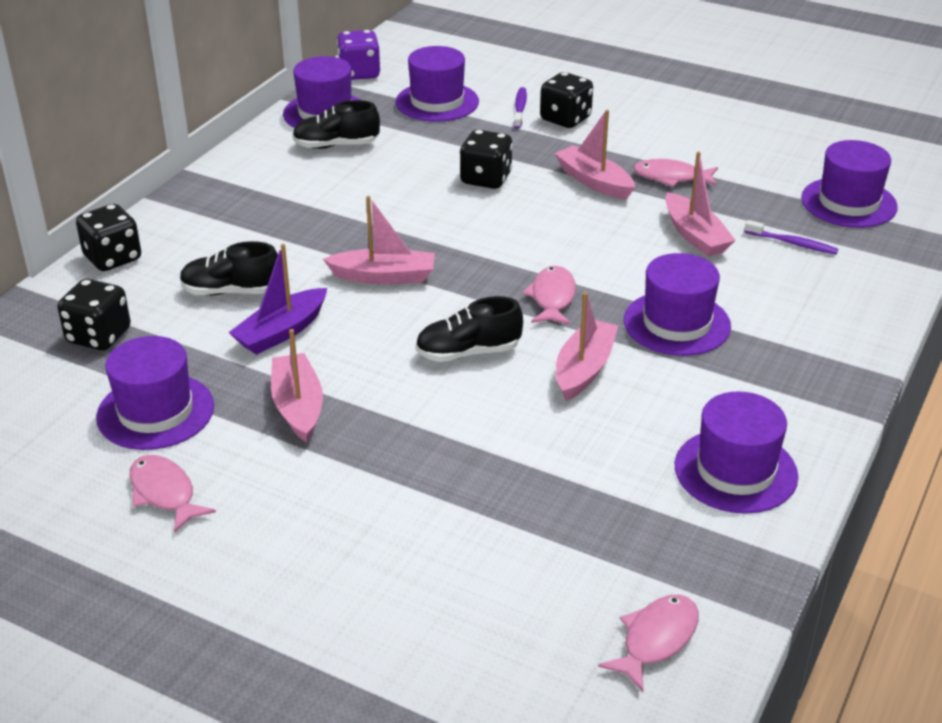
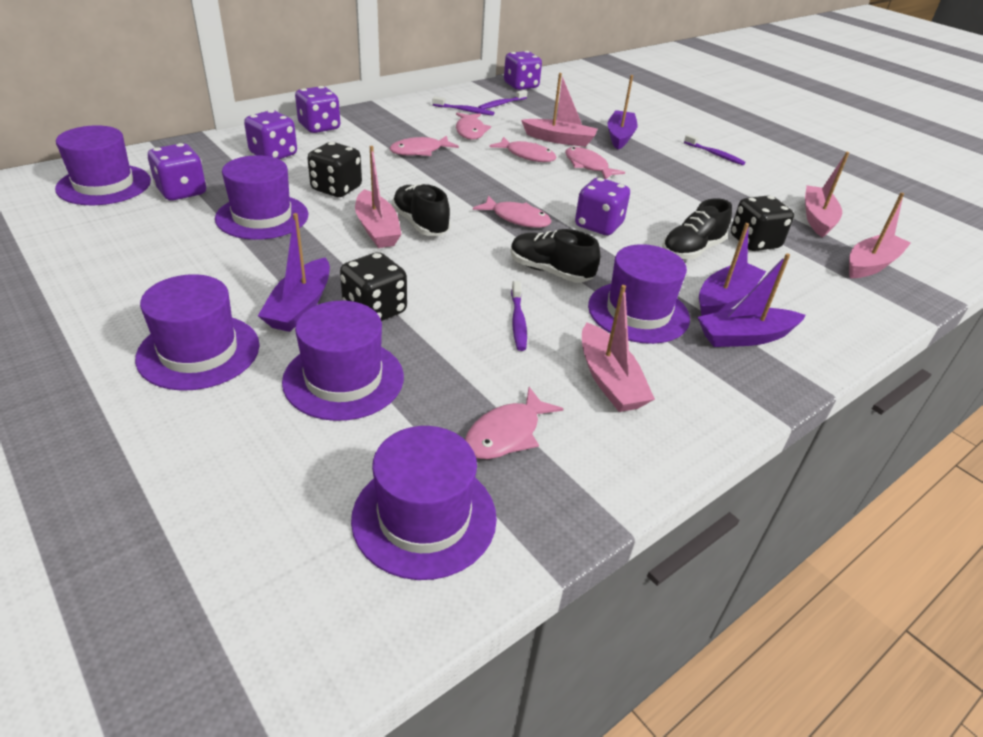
black dice: 4 -> 3
pink fish: 4 -> 6
purple boat: 1 -> 4
purple dice: 1 -> 5
purple toothbrush: 2 -> 4

